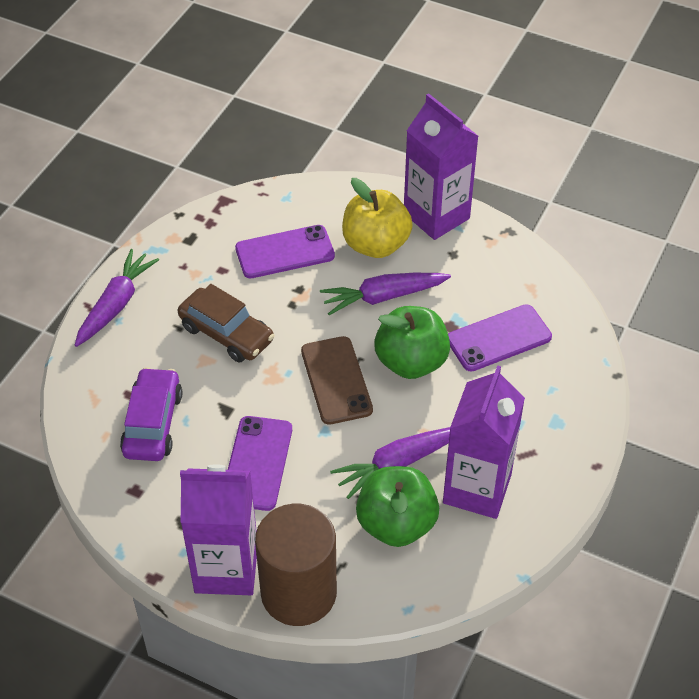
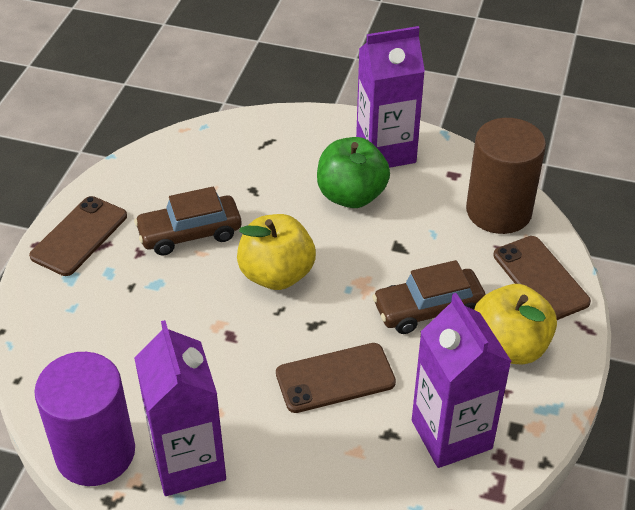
brown car: 1 -> 2
brown phone: 1 -> 3
green apple: 2 -> 1
purple car: 1 -> 0
purple carrot: 3 -> 0
purple cylinder: 0 -> 1
purple phone: 3 -> 0
yellow apple: 1 -> 2

